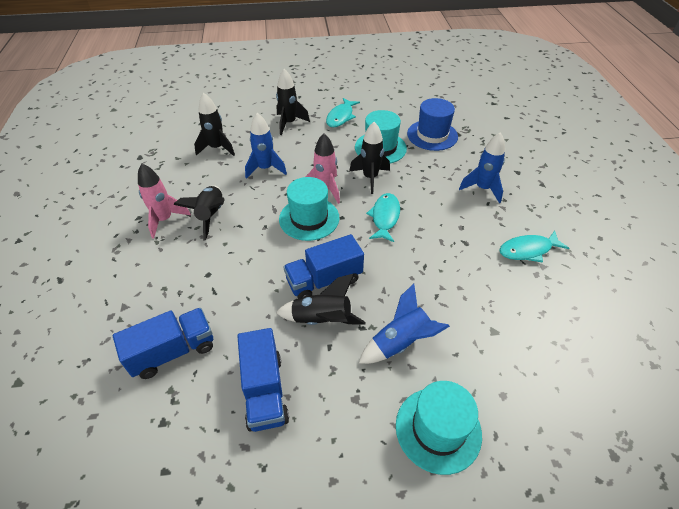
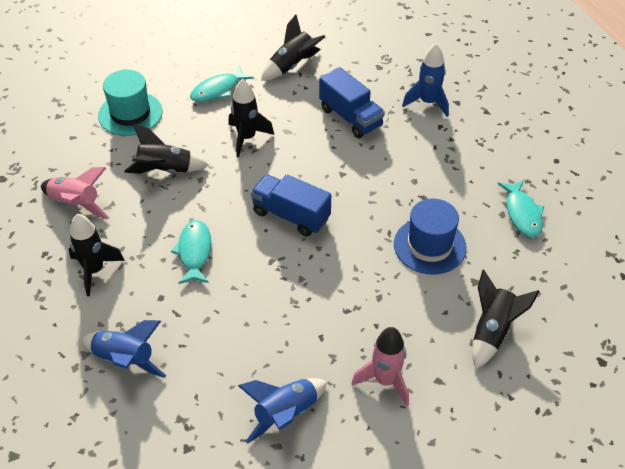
blue truck: 3 -> 2
turquoise hat: 3 -> 1

